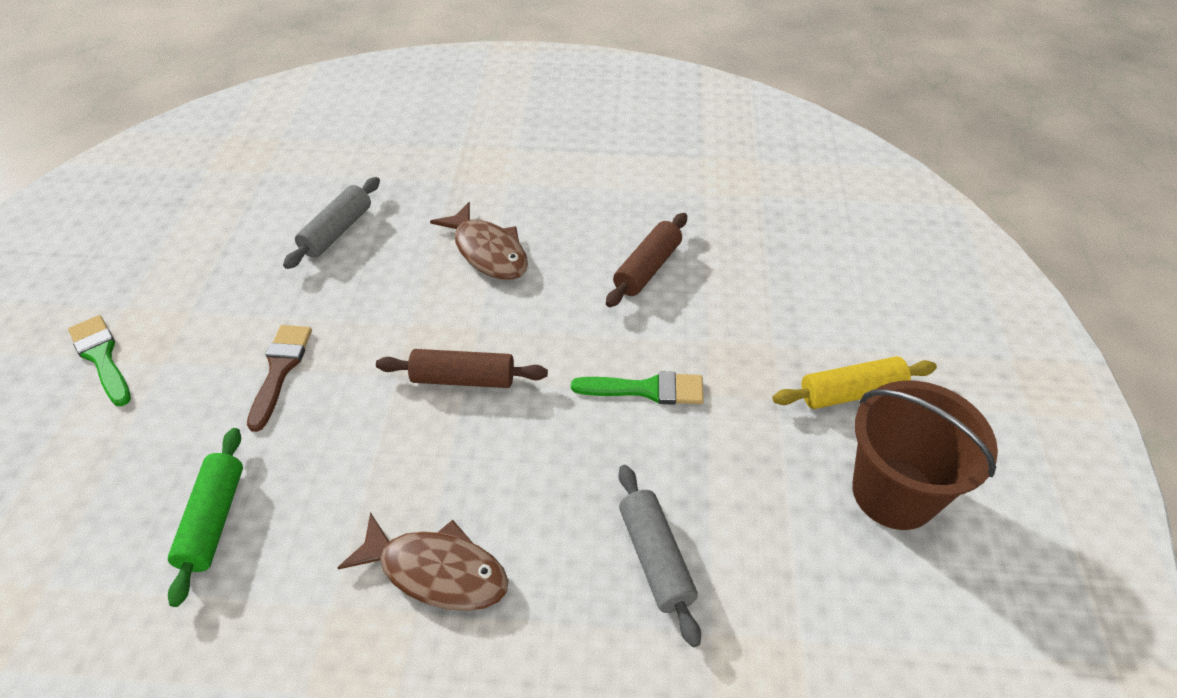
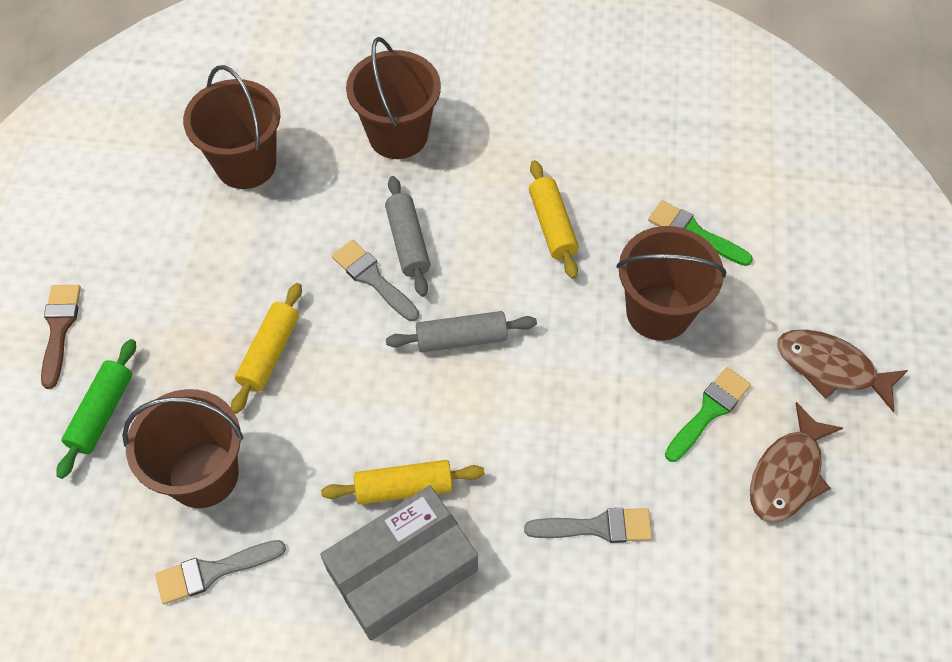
brown bucket: 1 -> 4
brown rolling pin: 2 -> 0
grey box: 0 -> 1
grey brush: 0 -> 3
yellow rolling pin: 1 -> 3

